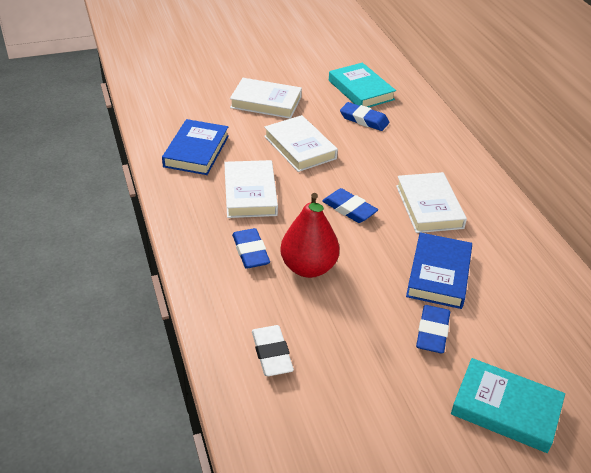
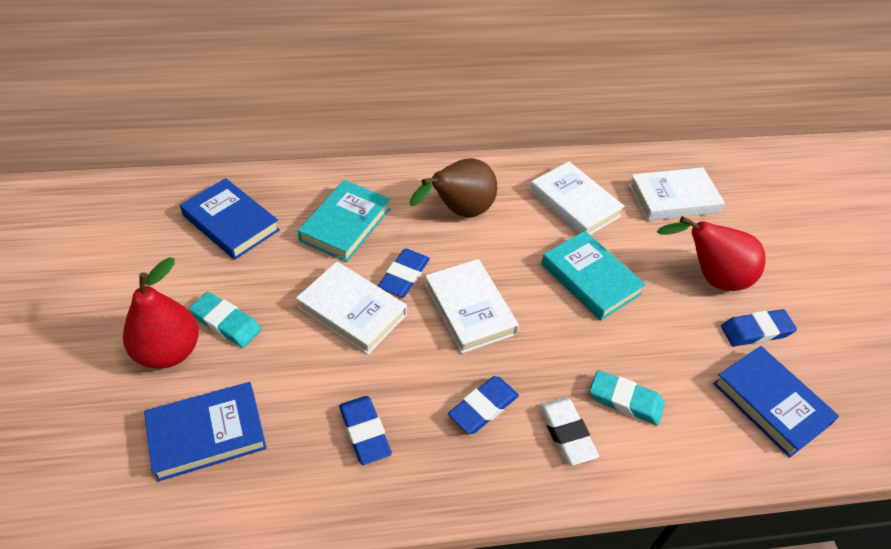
blue book: 2 -> 3
brown pear: 0 -> 1
red pear: 1 -> 2
turquoise eraser: 0 -> 2

